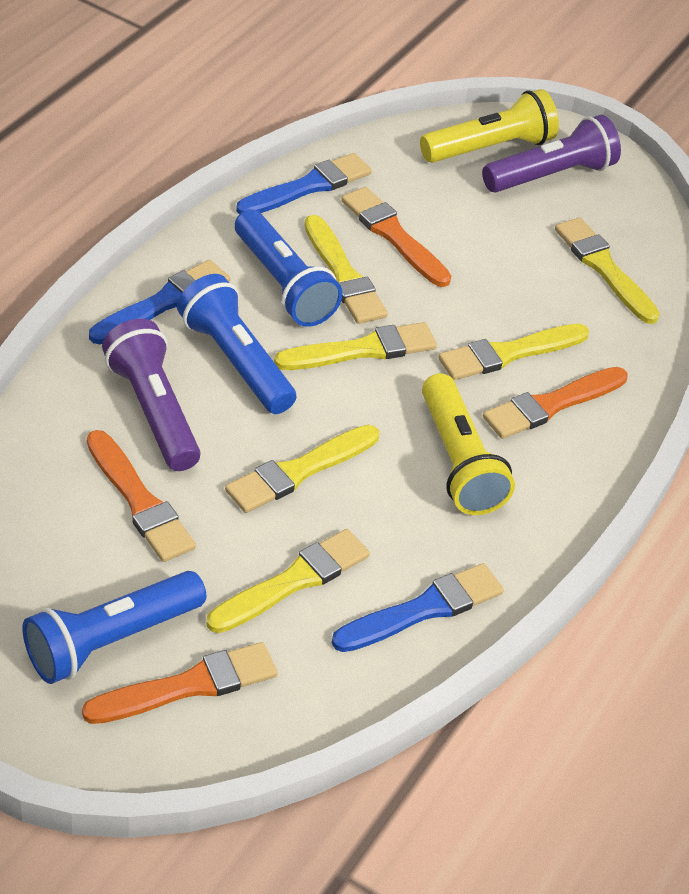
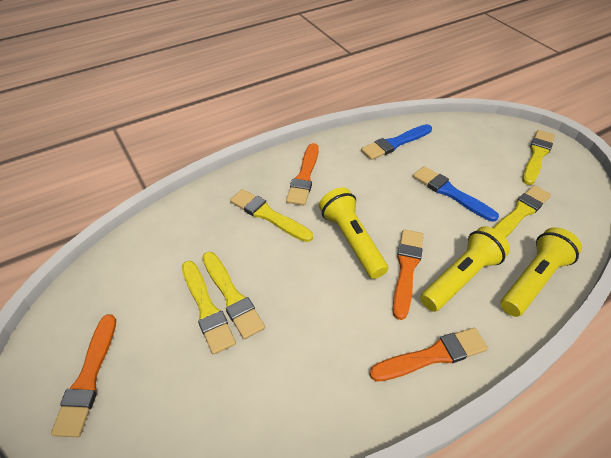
blue brush: 3 -> 2
blue flashlight: 3 -> 0
purple flashlight: 2 -> 0
yellow brush: 6 -> 5
yellow flashlight: 2 -> 3

